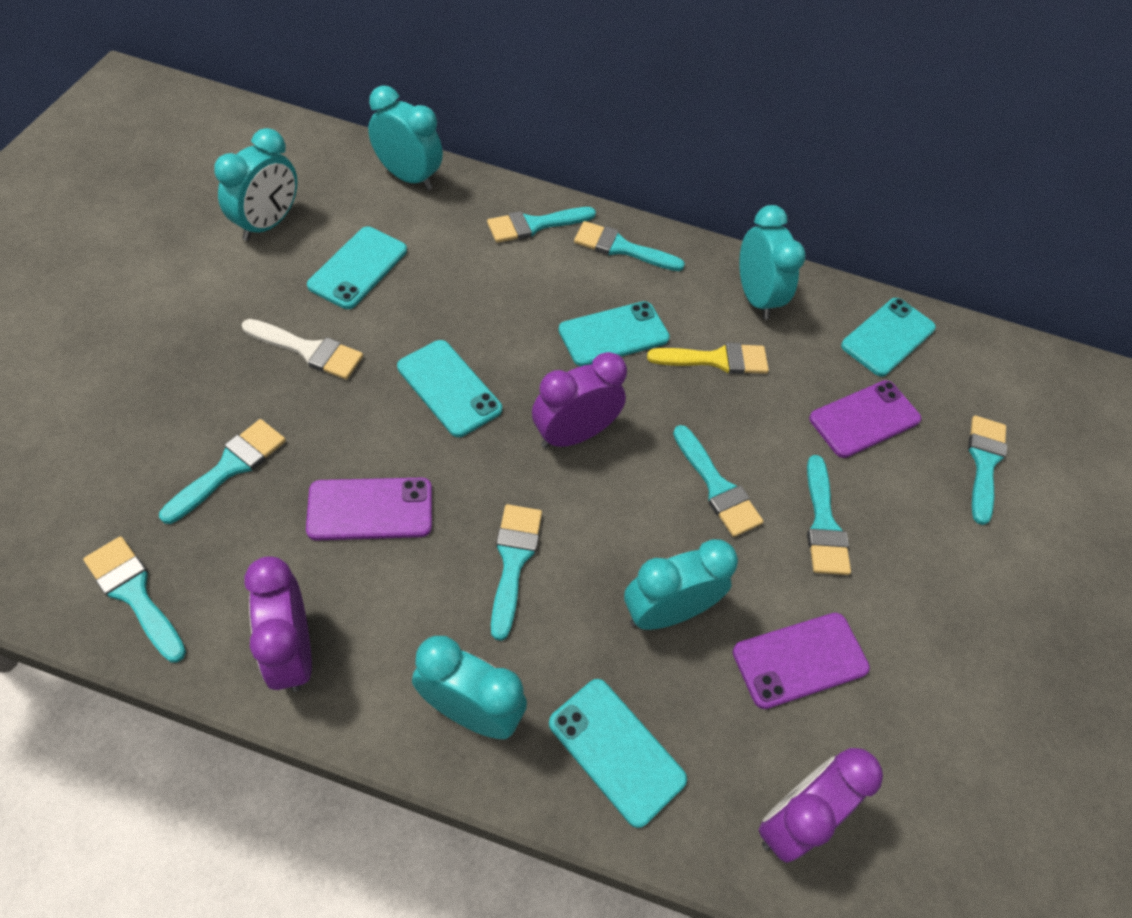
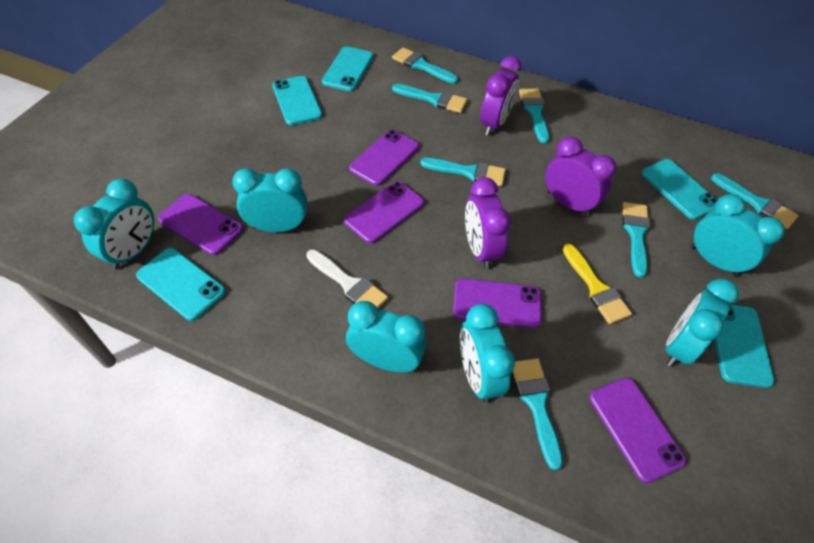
purple phone: 3 -> 5
turquoise brush: 8 -> 7
turquoise clock: 5 -> 6

